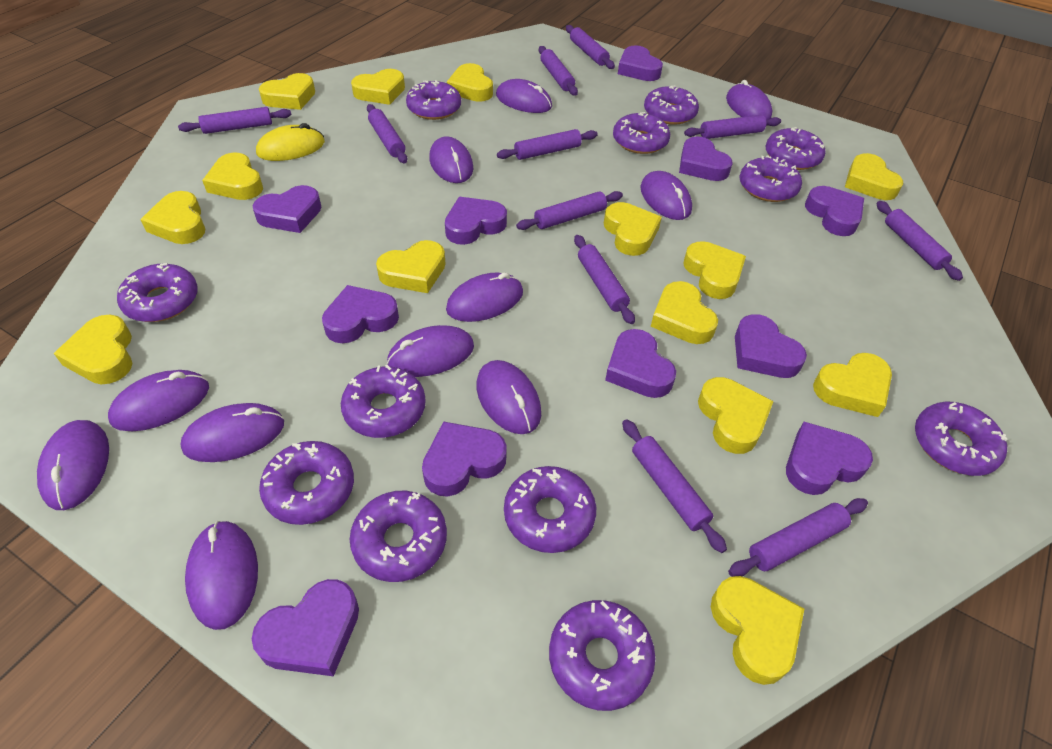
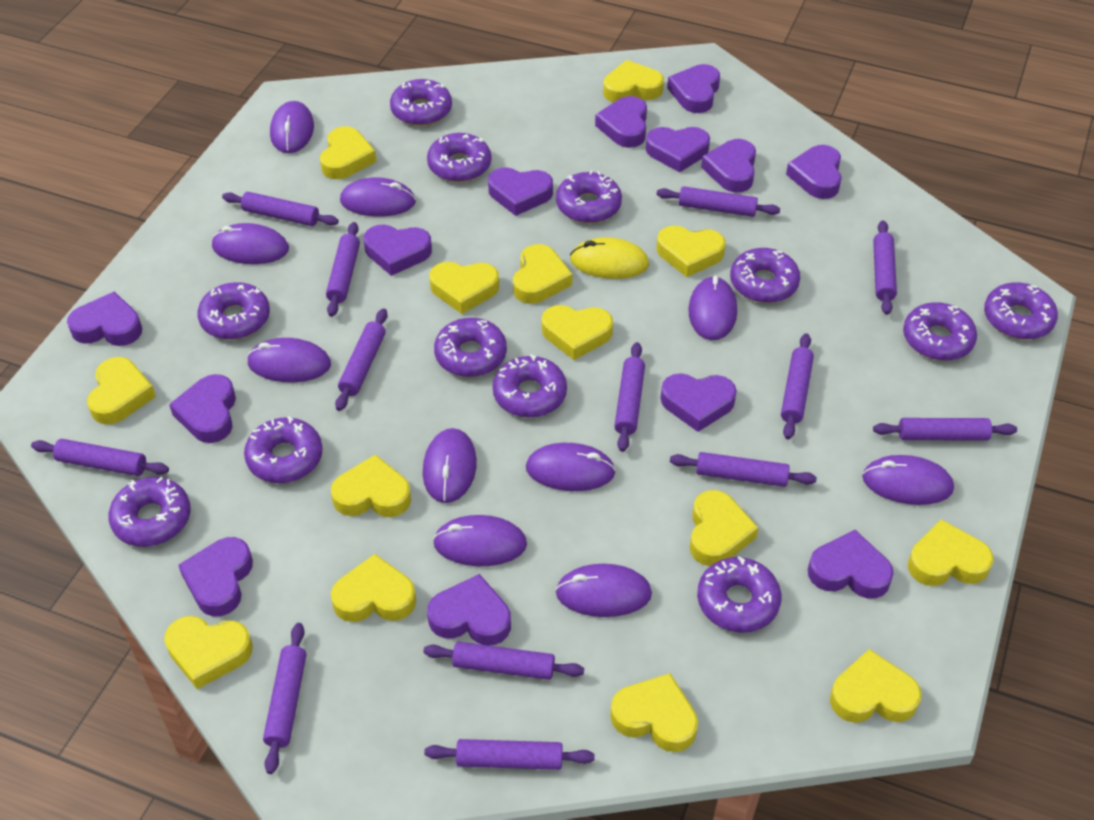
purple heart: 11 -> 13
purple mouse: 11 -> 10
purple rolling pin: 11 -> 13

